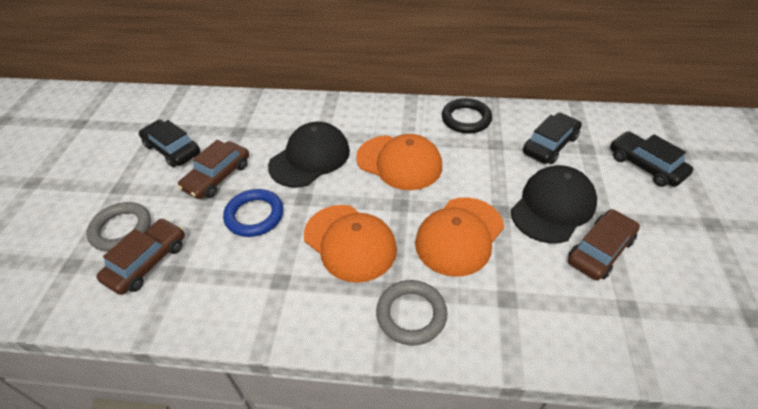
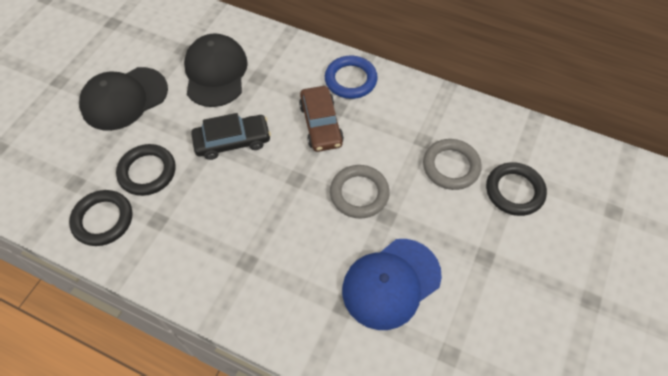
black car: 3 -> 1
black ring: 1 -> 3
blue cap: 0 -> 1
brown car: 3 -> 1
orange cap: 3 -> 0

